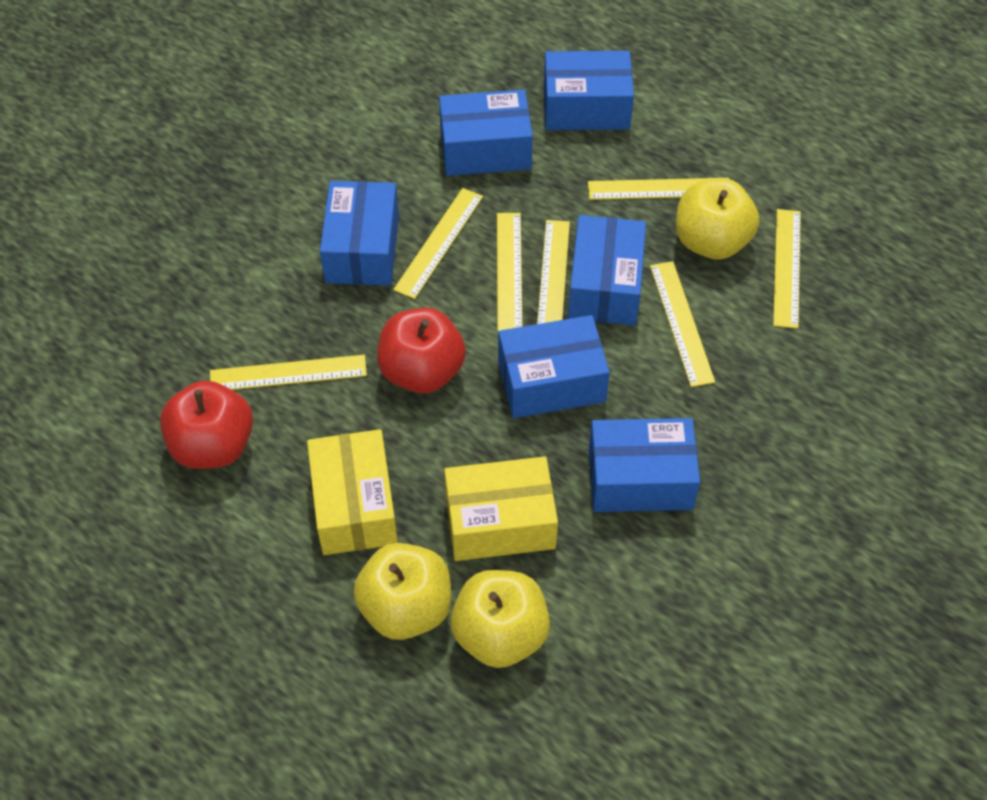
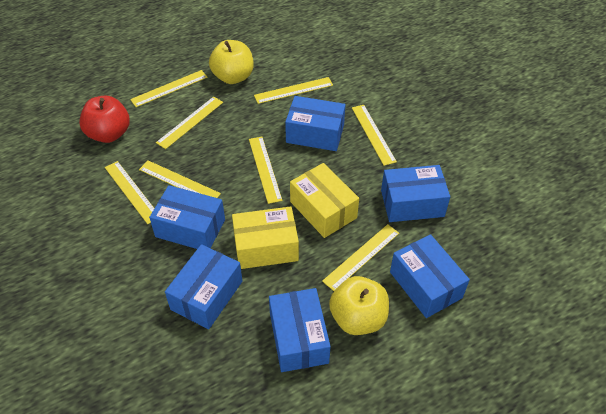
red apple: 2 -> 1
yellow apple: 3 -> 2
yellow ruler: 7 -> 8

